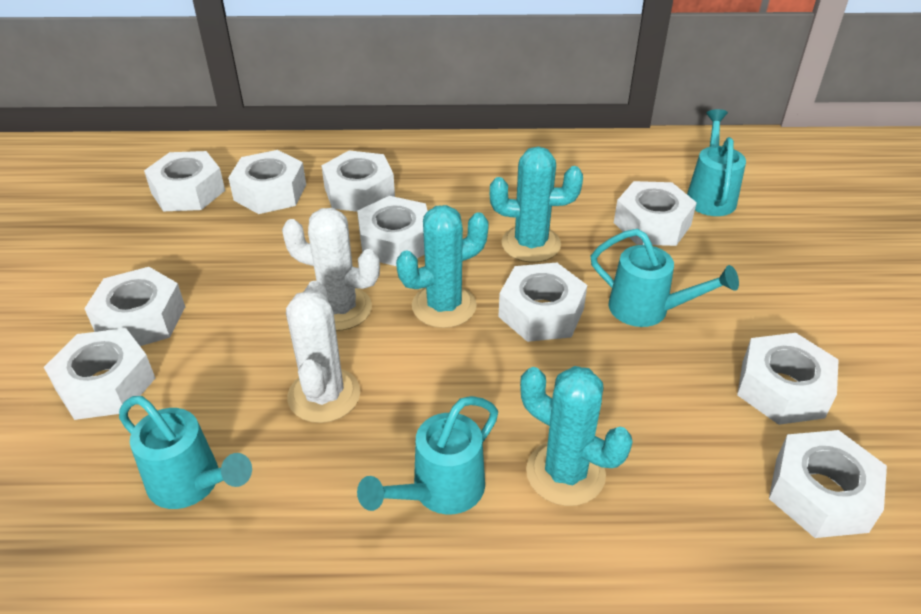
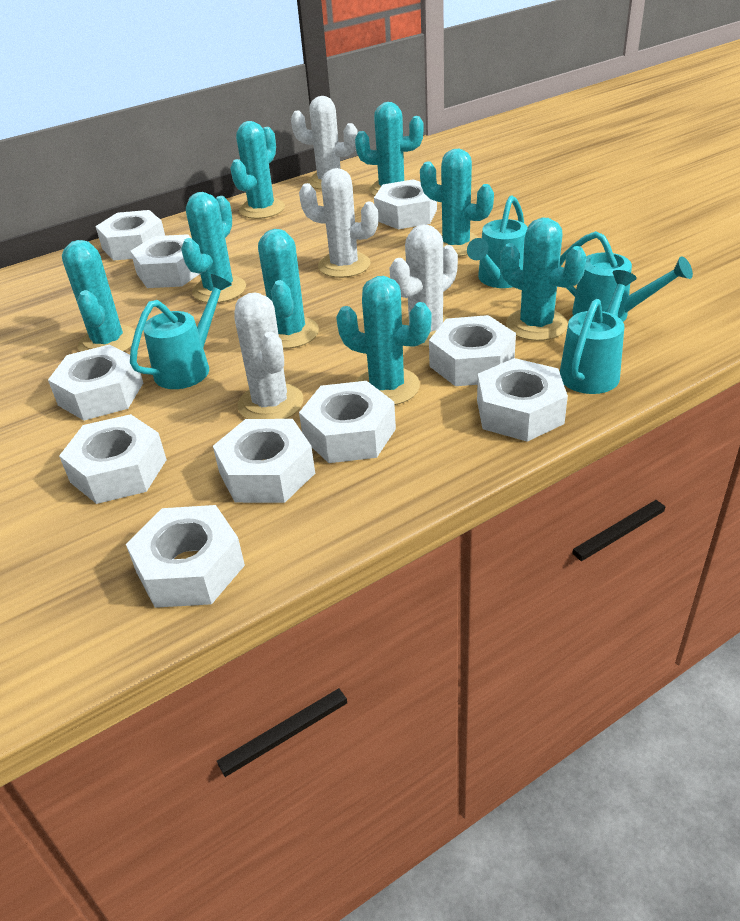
turquoise cactus: 3 -> 8
white cactus: 2 -> 4

